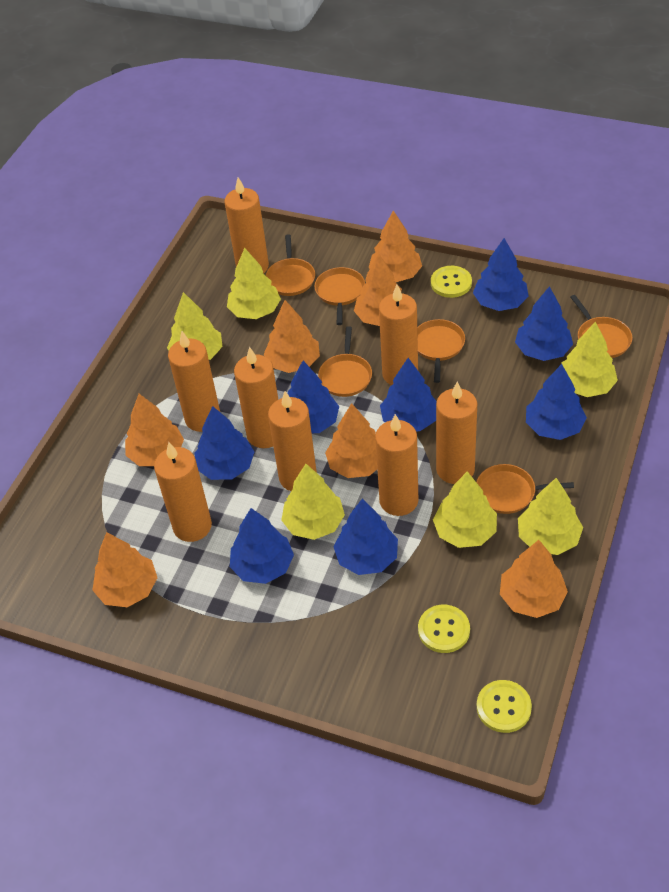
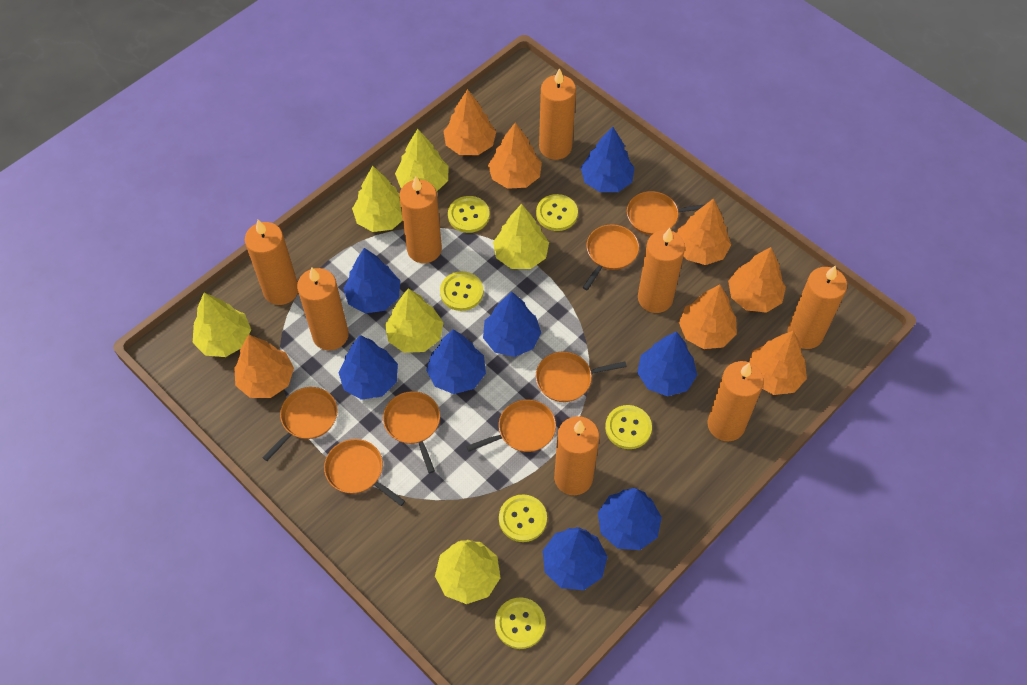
orange pan: 6 -> 7
yellow button: 3 -> 6

